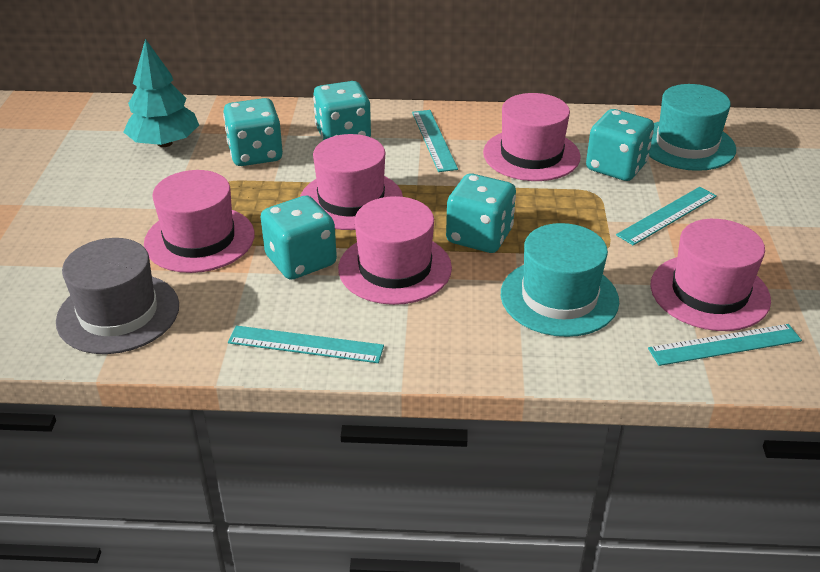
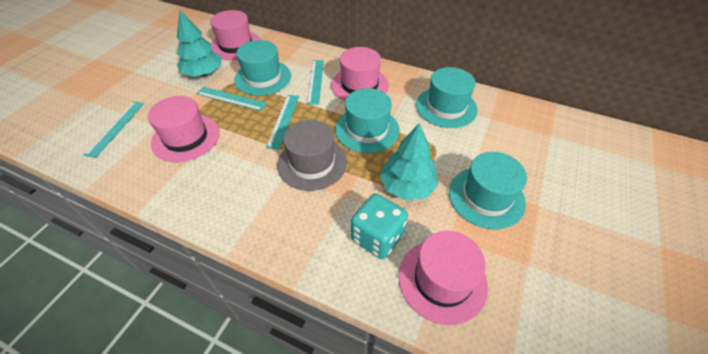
pink hat: 5 -> 4
turquoise dice: 5 -> 1
turquoise hat: 2 -> 4
turquoise tree: 1 -> 2

